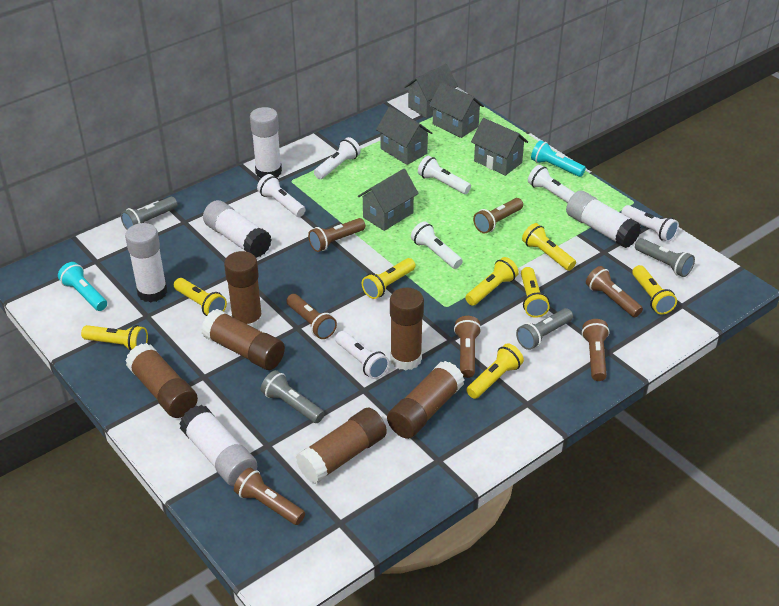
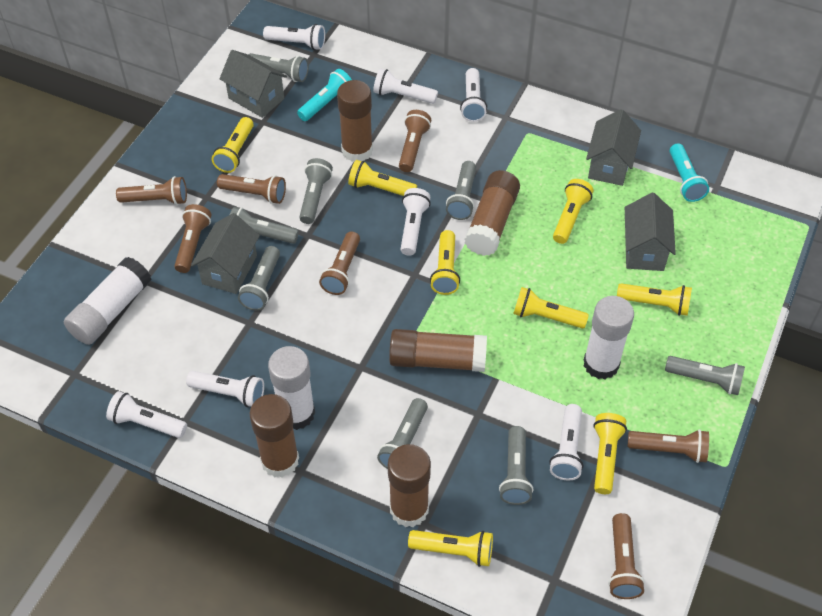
brown glue stick: 6 -> 5
grey flashlight: 4 -> 8
grey house: 5 -> 4
white glue stick: 5 -> 3

